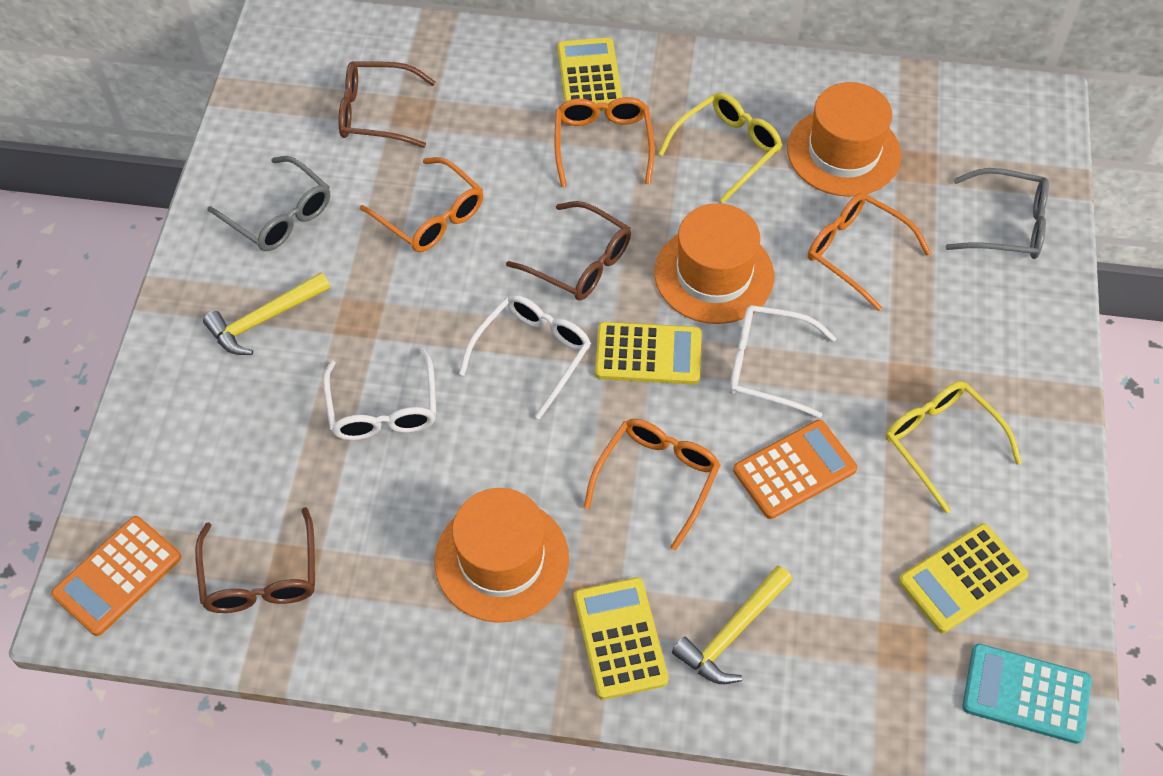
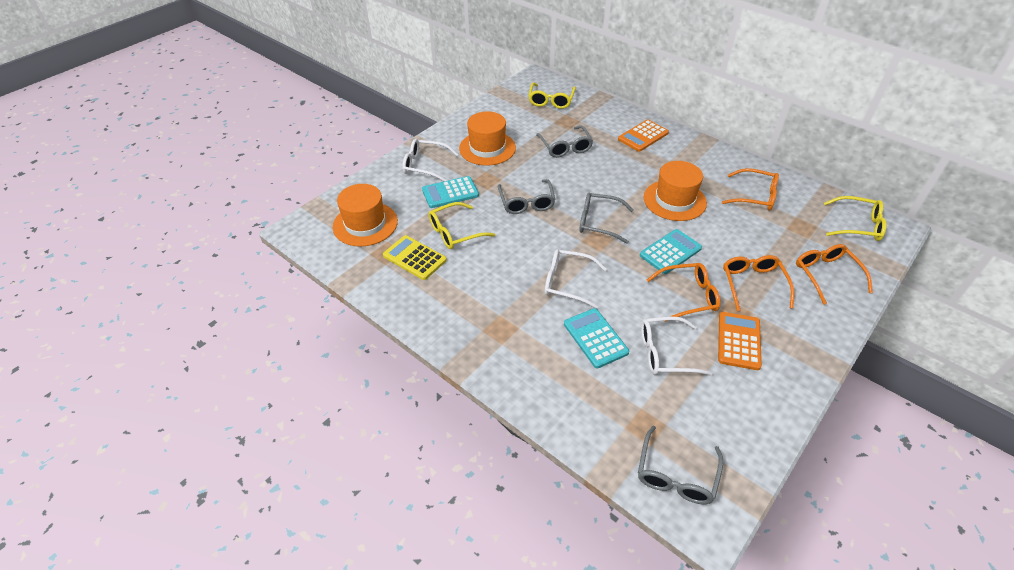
brown glasses: 3 -> 0
grey glasses: 2 -> 4
turquoise calculator: 1 -> 3
yellow calculator: 4 -> 1
yellow glasses: 2 -> 3
yellow hammer: 2 -> 0

